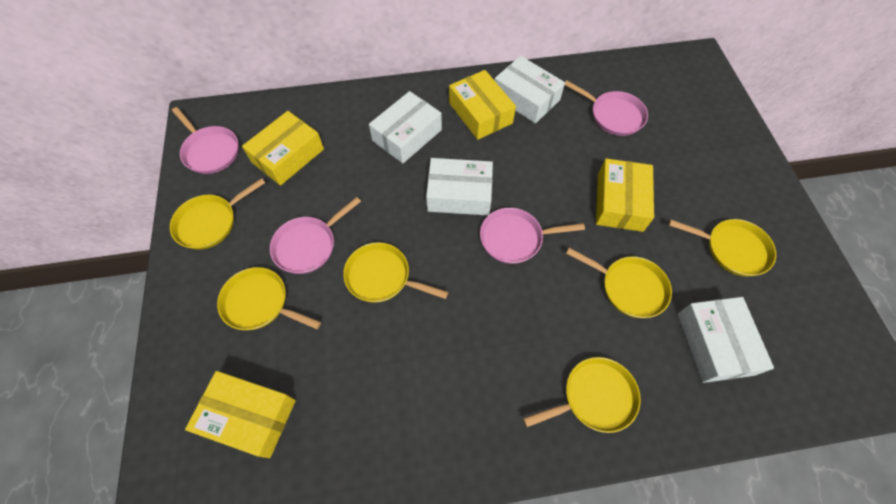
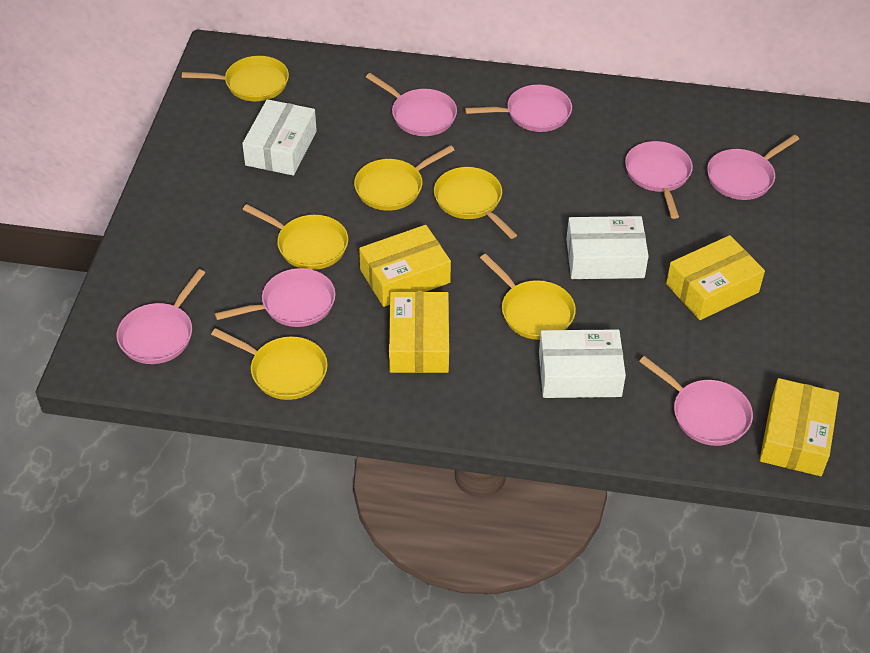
pink pan: 4 -> 7
white box: 4 -> 3

